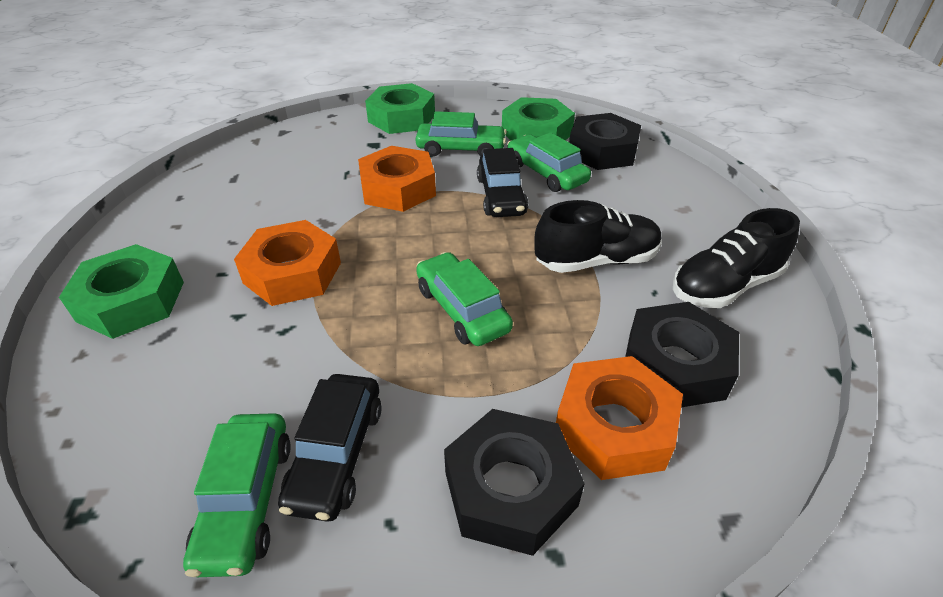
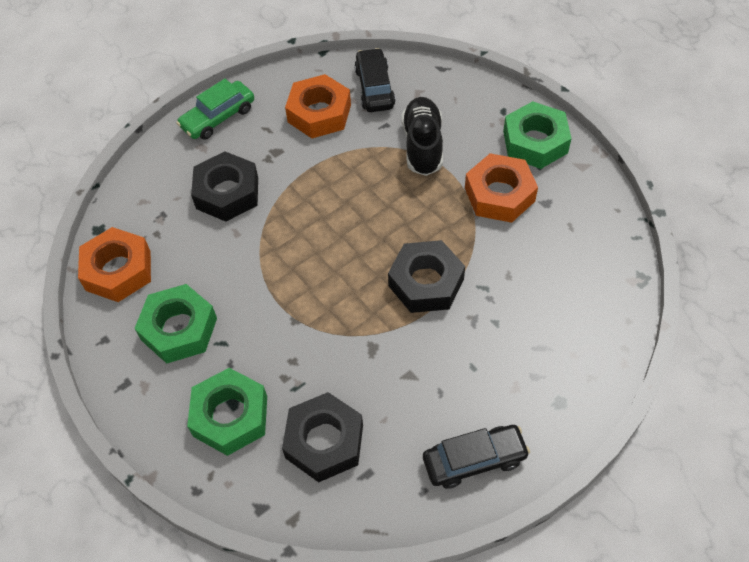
black shoe: 2 -> 1
green car: 4 -> 1

